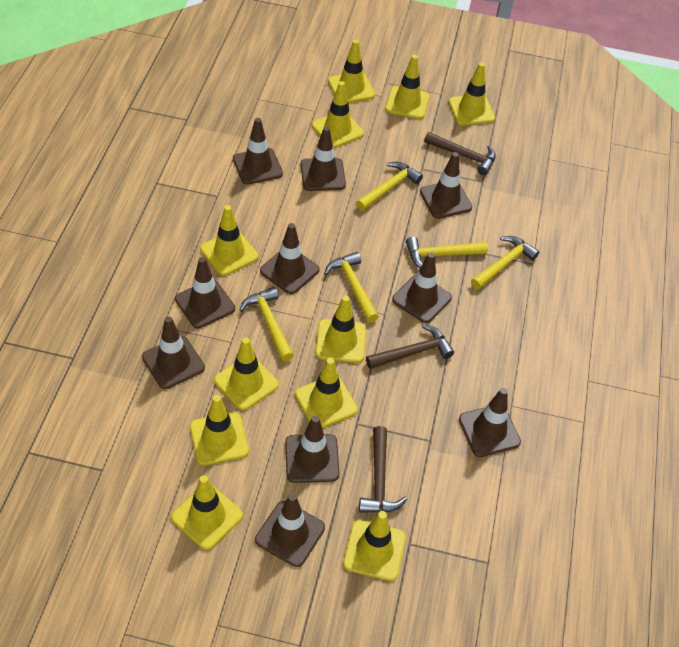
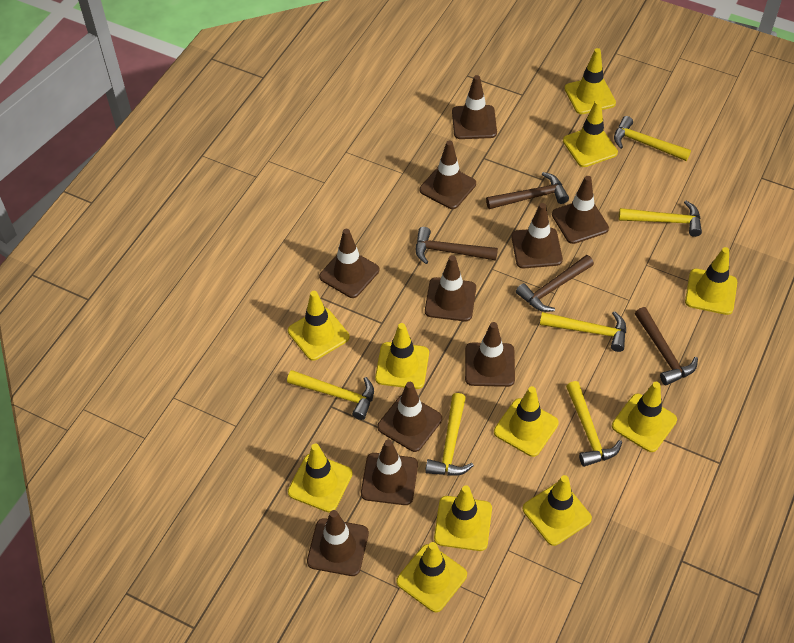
brown hammer: 3 -> 4
yellow hammer: 5 -> 6

